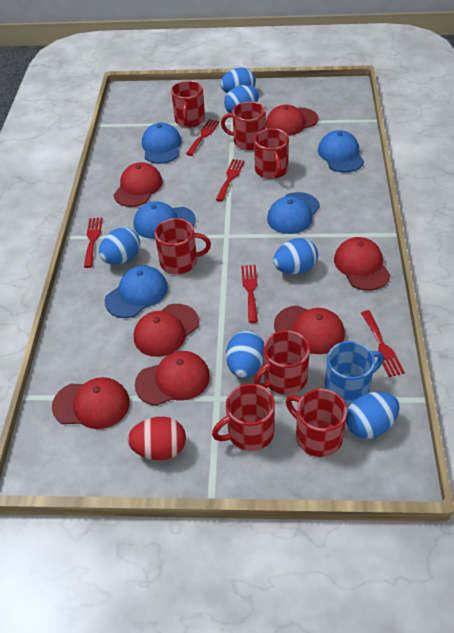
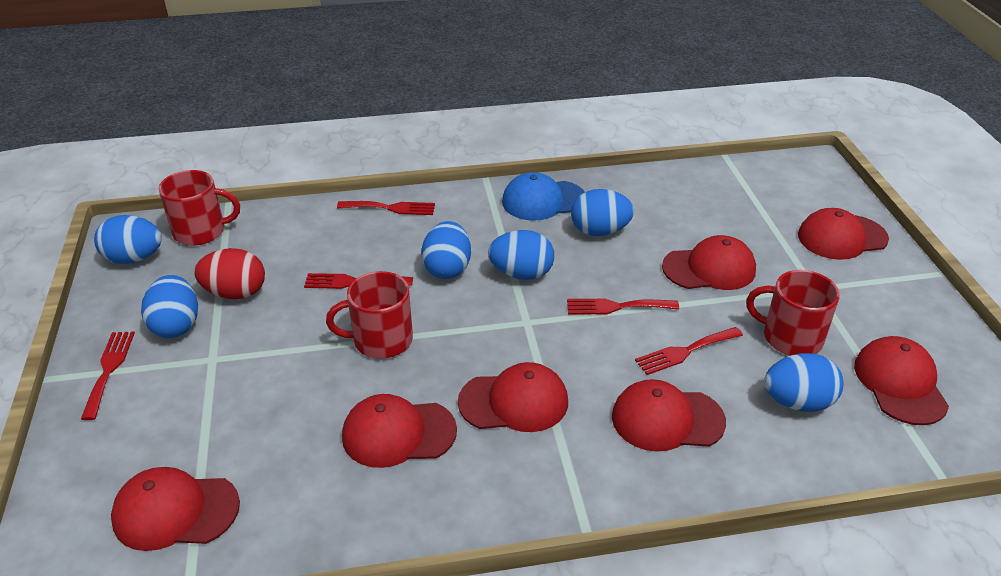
blue cap: 5 -> 1
blue mug: 1 -> 0
red mug: 7 -> 3

